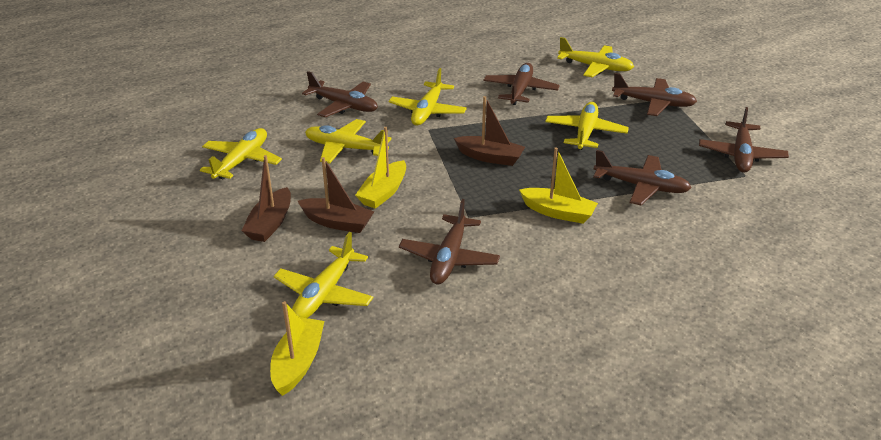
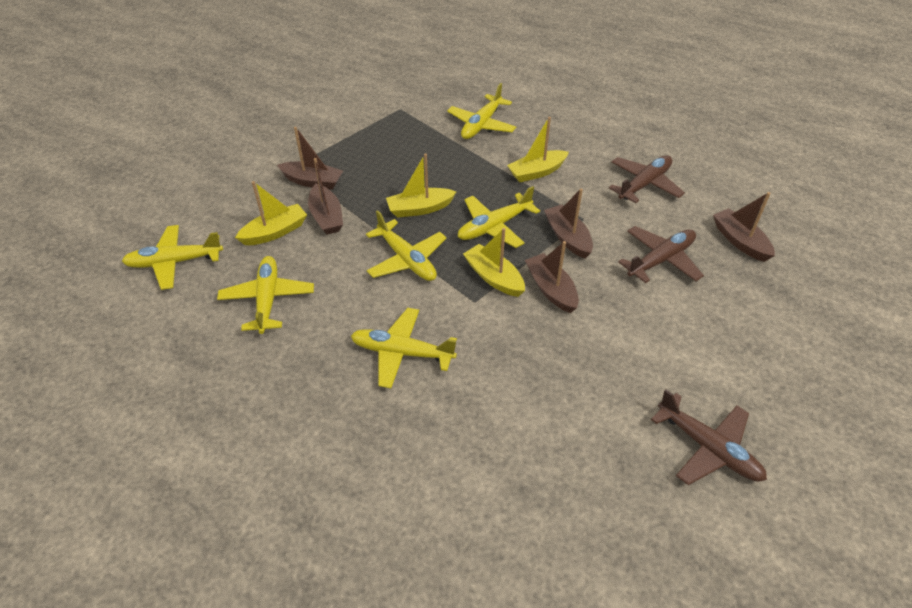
brown boat: 3 -> 5
brown plane: 6 -> 3
yellow boat: 3 -> 4

